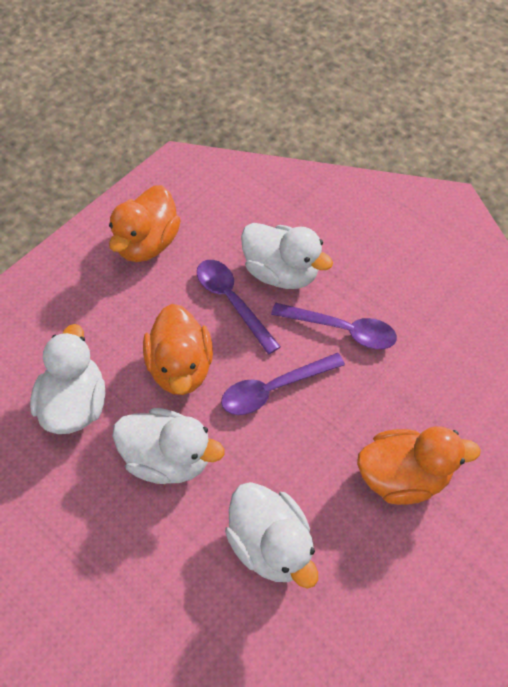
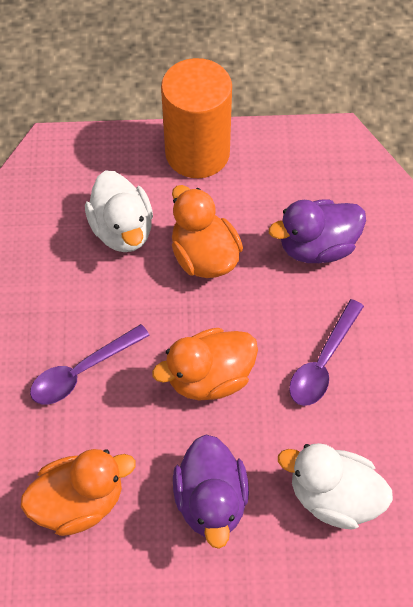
orange cylinder: 0 -> 1
purple duck: 0 -> 2
purple spoon: 3 -> 2
white duck: 4 -> 2

